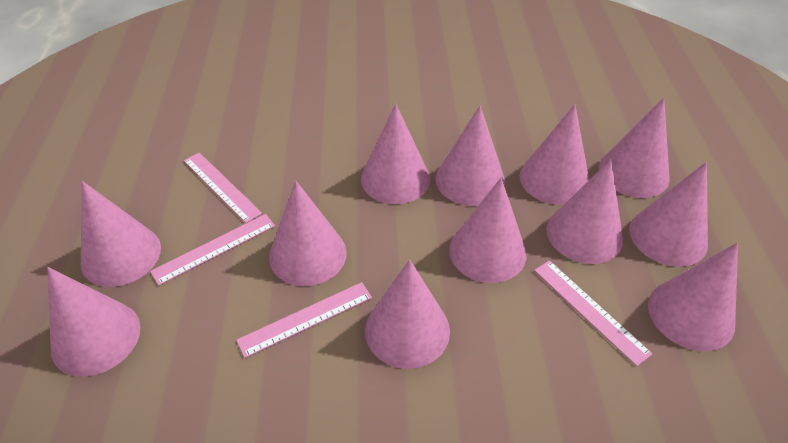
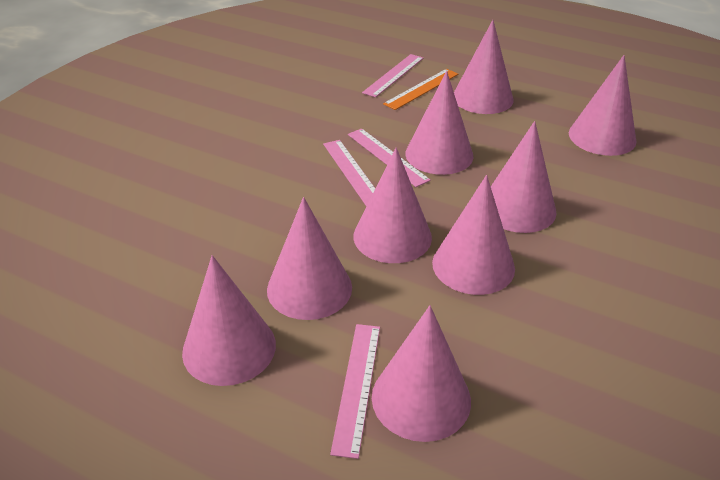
orange ruler: 0 -> 1
pink cone: 12 -> 9

